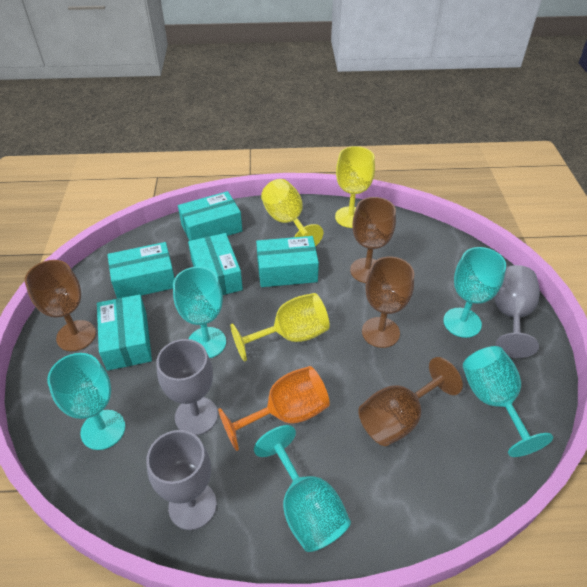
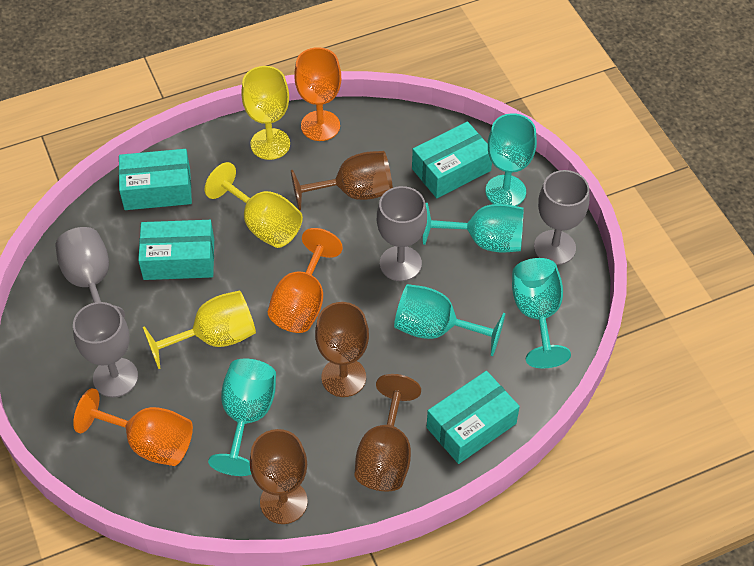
grey goblet: 3 -> 4
orange goblet: 1 -> 3
turquoise box: 5 -> 4

